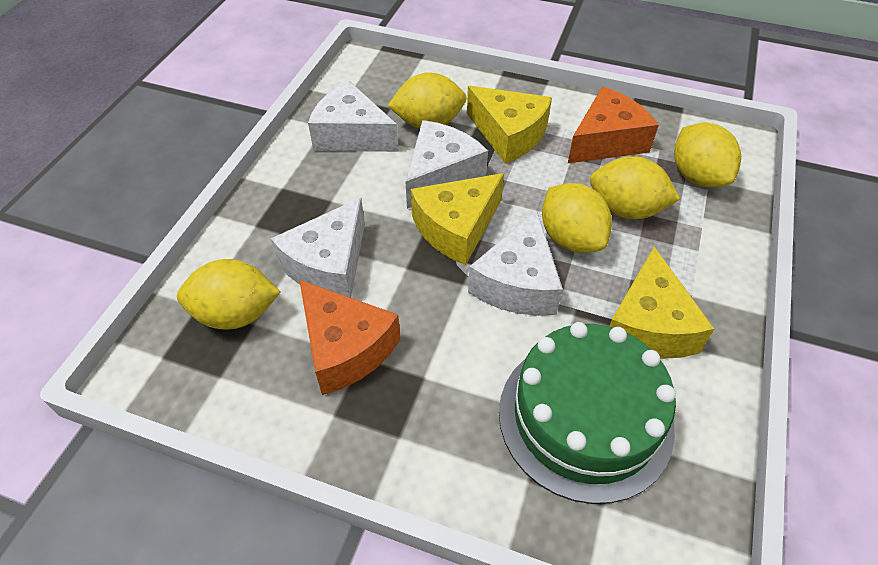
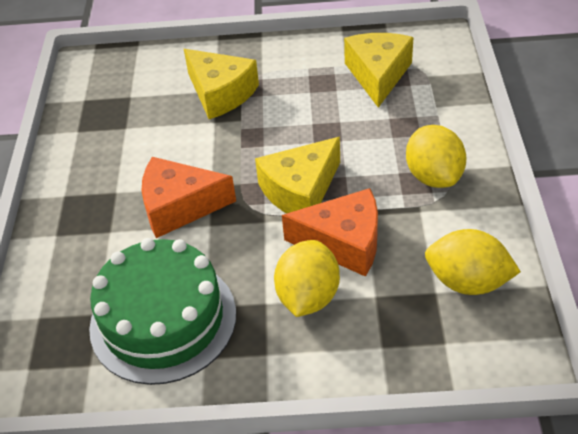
white cheese: 4 -> 0
yellow lemon: 5 -> 3

